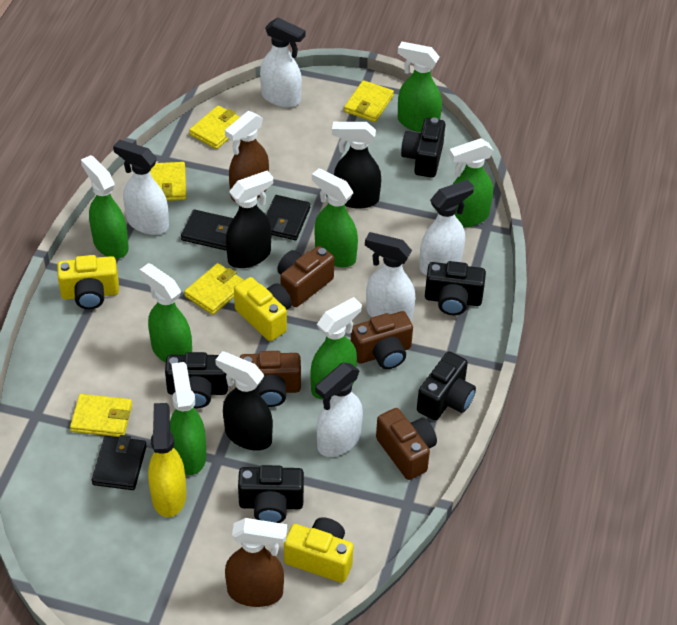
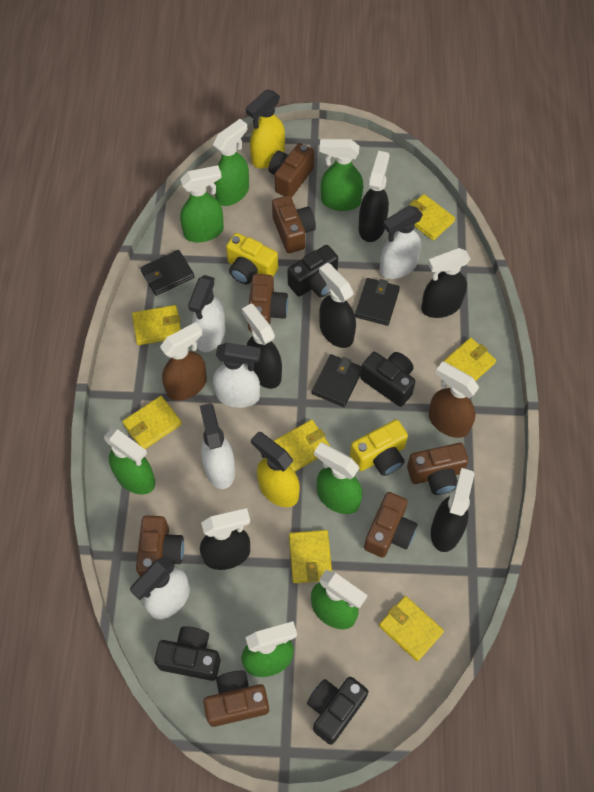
black camera: 5 -> 4
black spray bottle: 3 -> 6
brown camera: 4 -> 7
yellow camera: 3 -> 2
yellow spray bottle: 1 -> 2
yellow wallet: 5 -> 7

